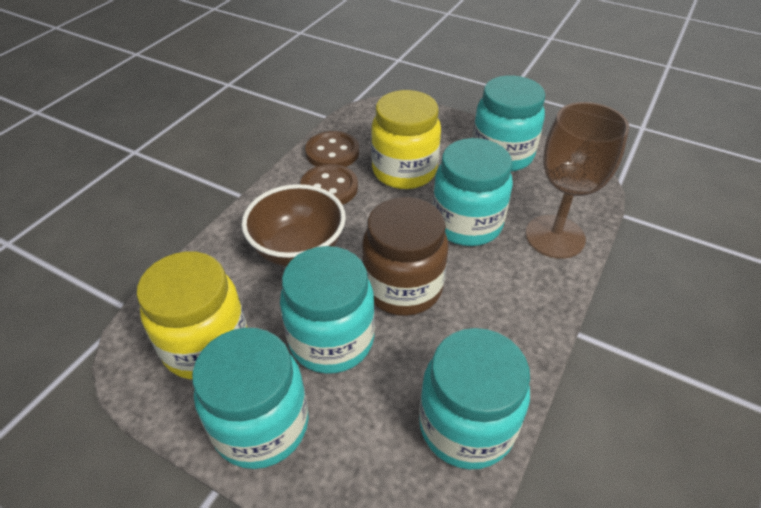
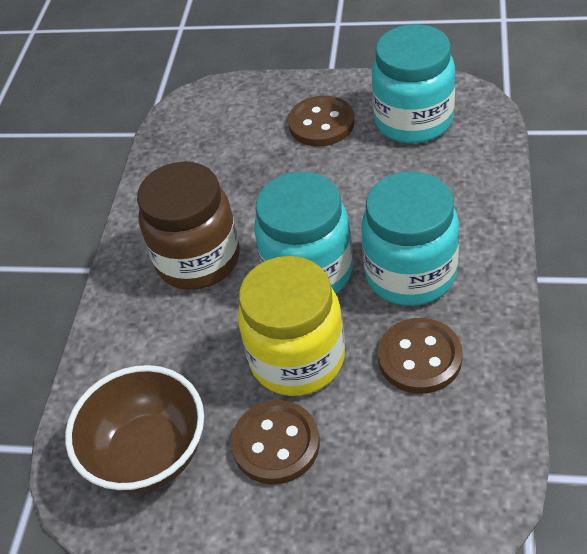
brown button: 2 -> 3
brown goblet: 1 -> 0
turquoise jar: 5 -> 3
yellow jar: 2 -> 1

